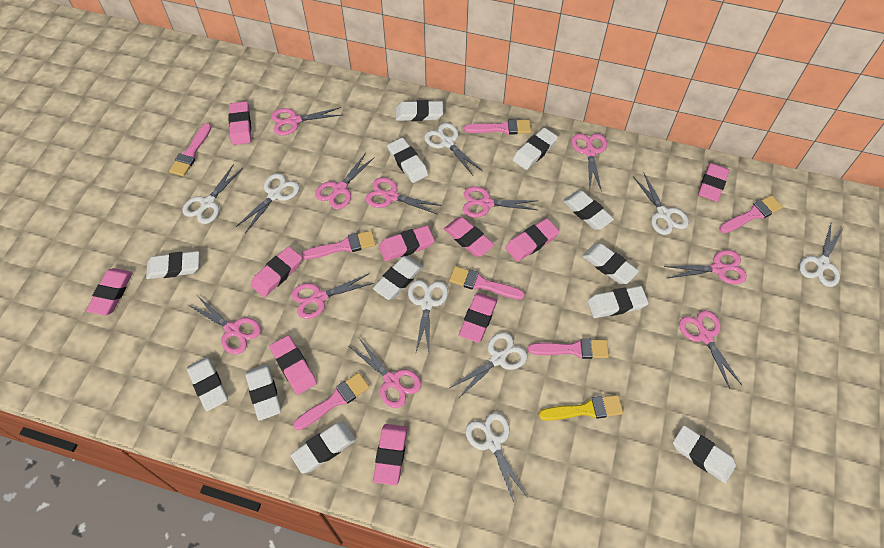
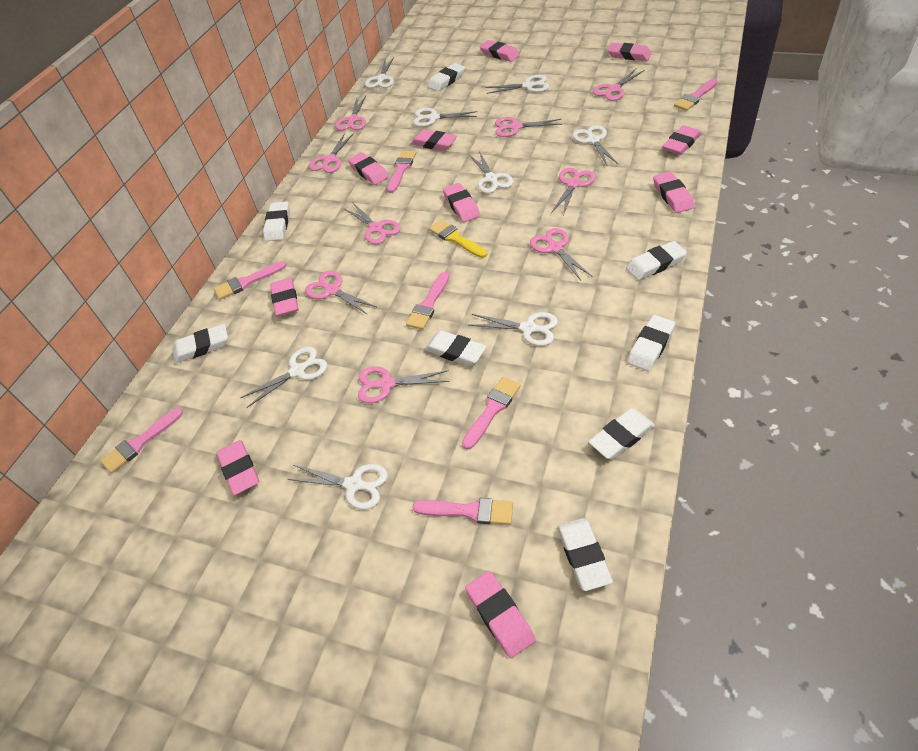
pink scissors: 10 -> 9
white eraser: 12 -> 8

